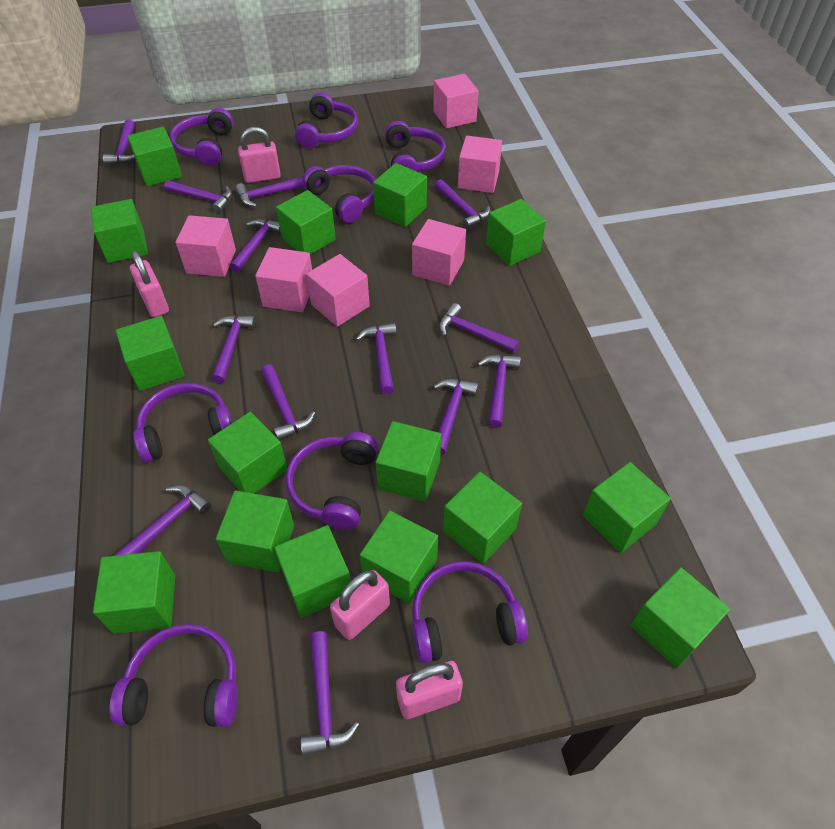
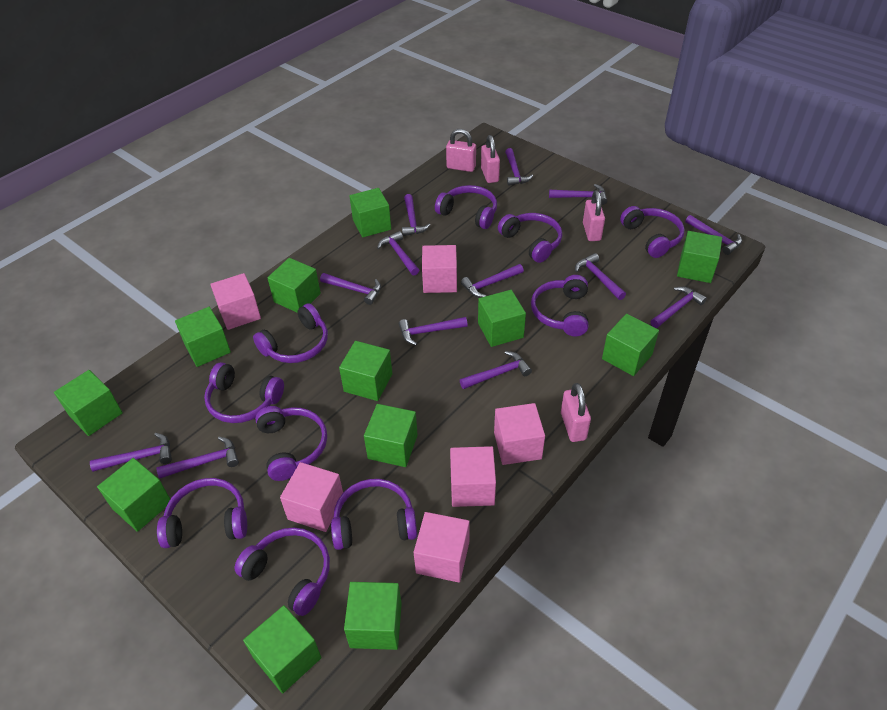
green cube: 15 -> 12
purple headphones: 8 -> 10

